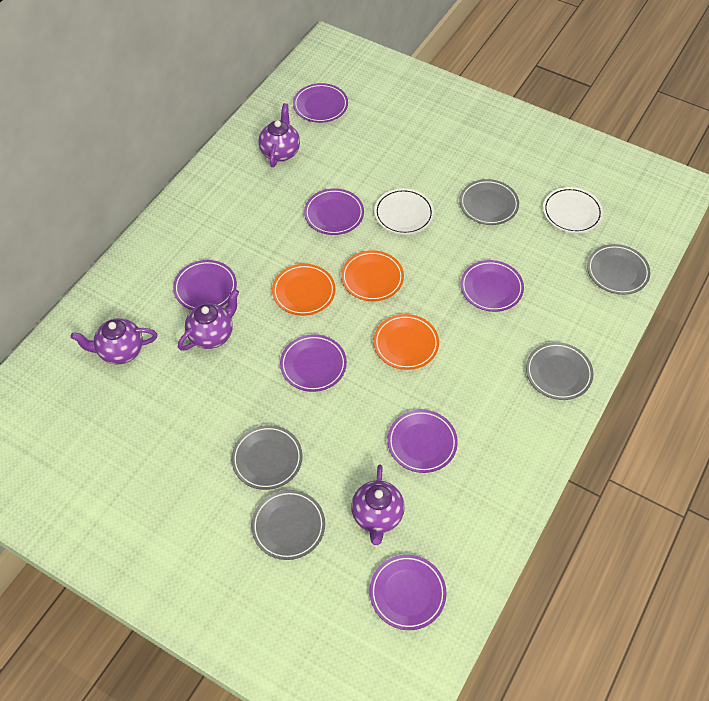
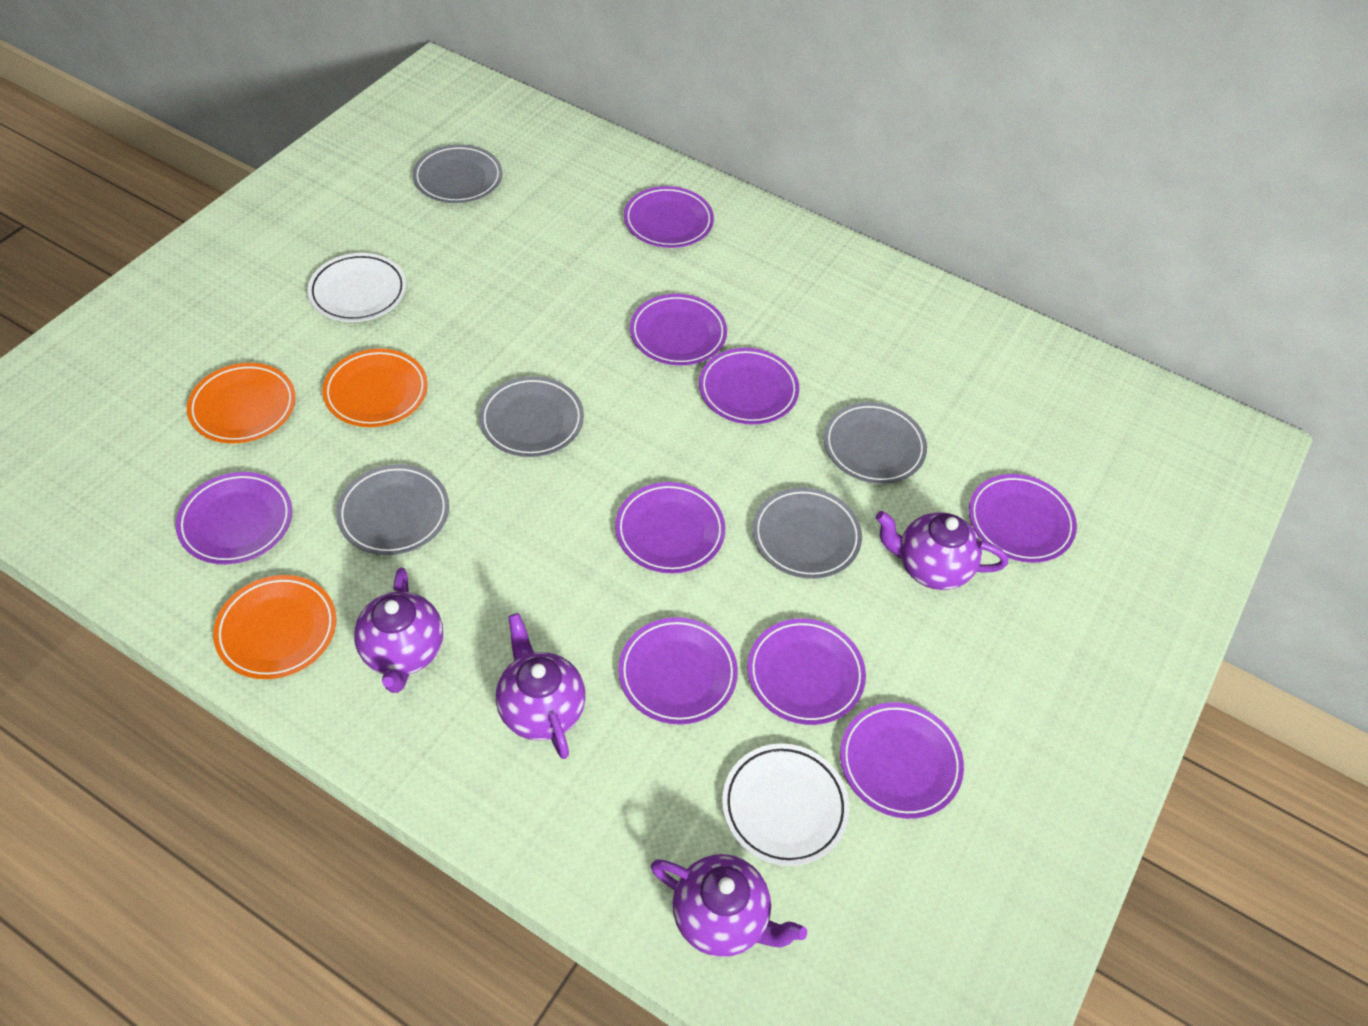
purple plate: 7 -> 9

